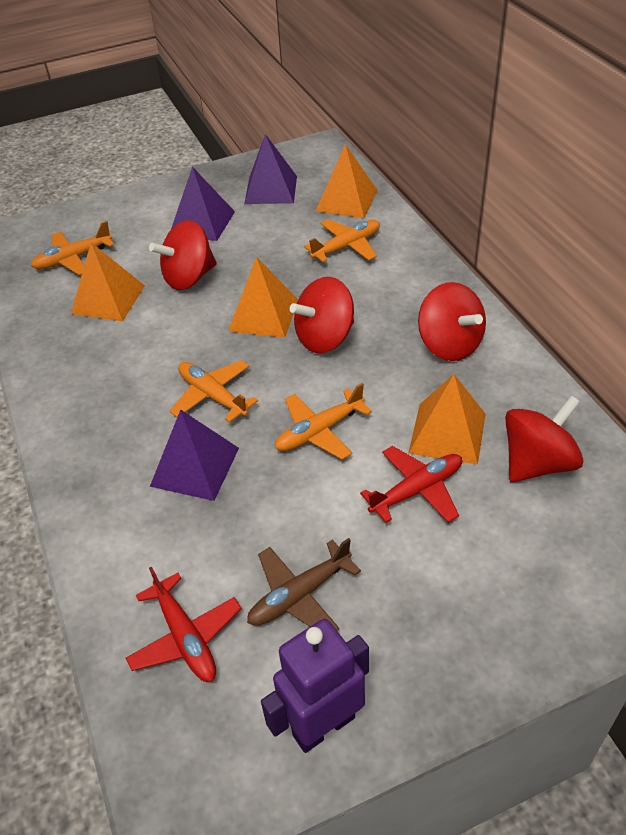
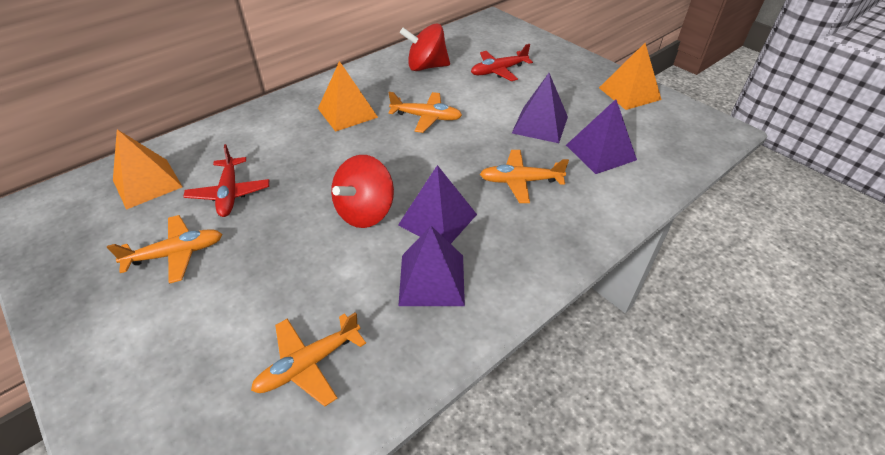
brown plane: 1 -> 0
orange pyramid: 4 -> 3
purple pyramid: 3 -> 4
purple robot: 1 -> 0
red spinning top: 4 -> 2

